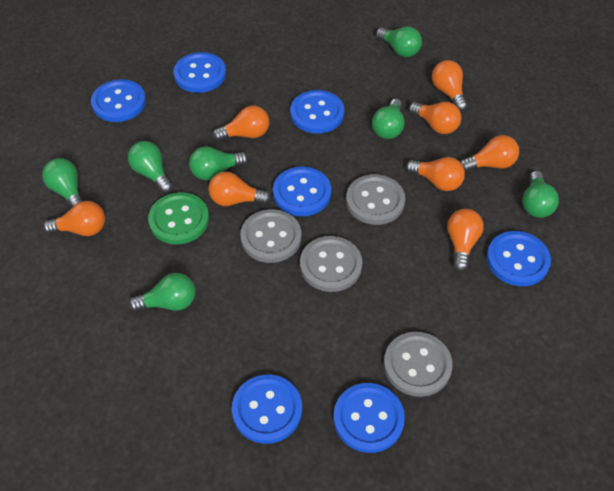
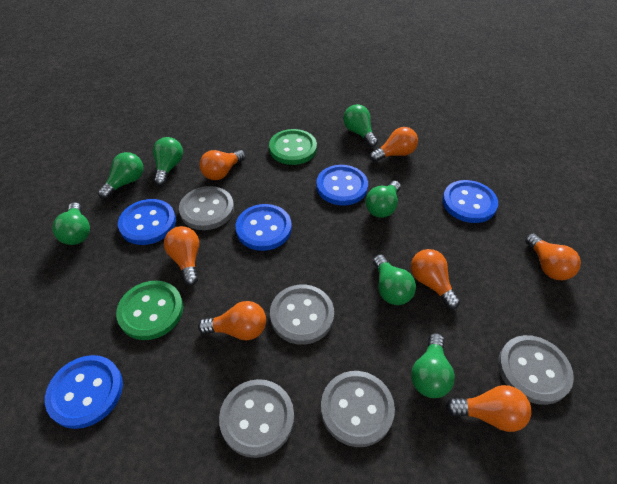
blue button: 7 -> 5
green button: 1 -> 2
grey button: 4 -> 5
orange light bulb: 8 -> 7

